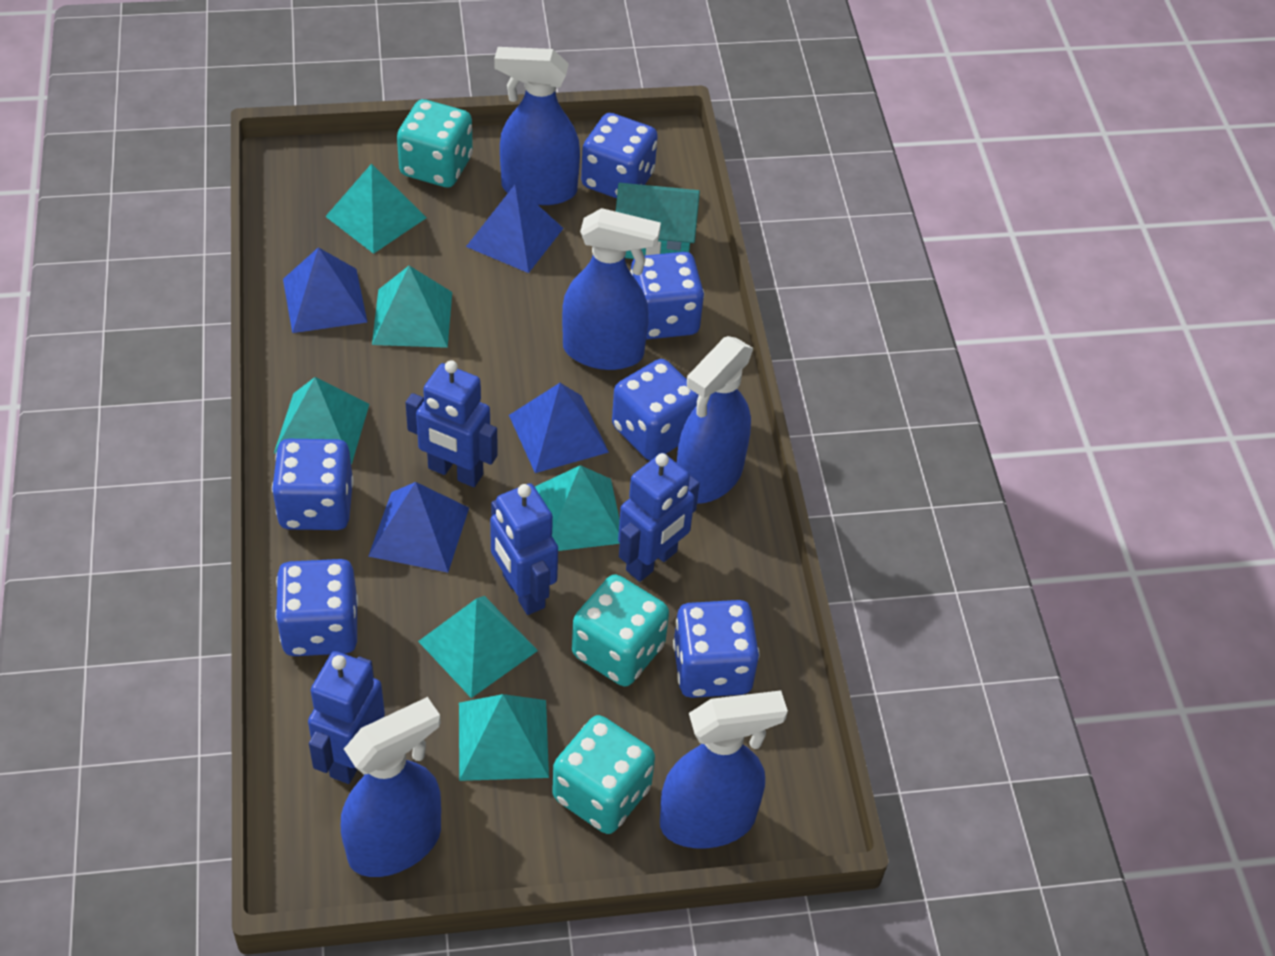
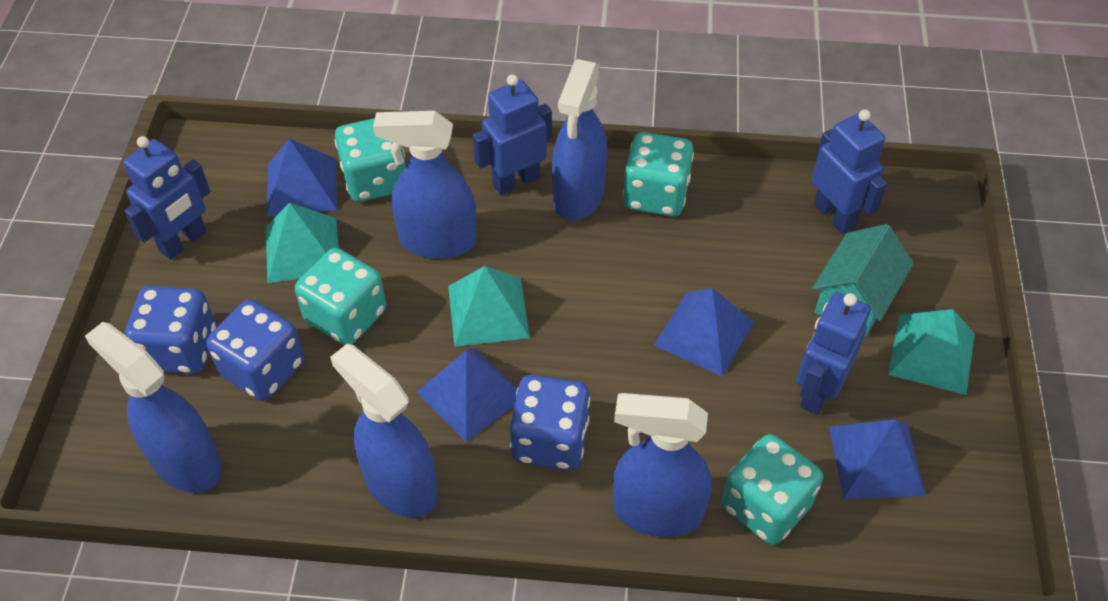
blue dice: 6 -> 3
turquoise dice: 3 -> 4
turquoise pyramid: 6 -> 3

